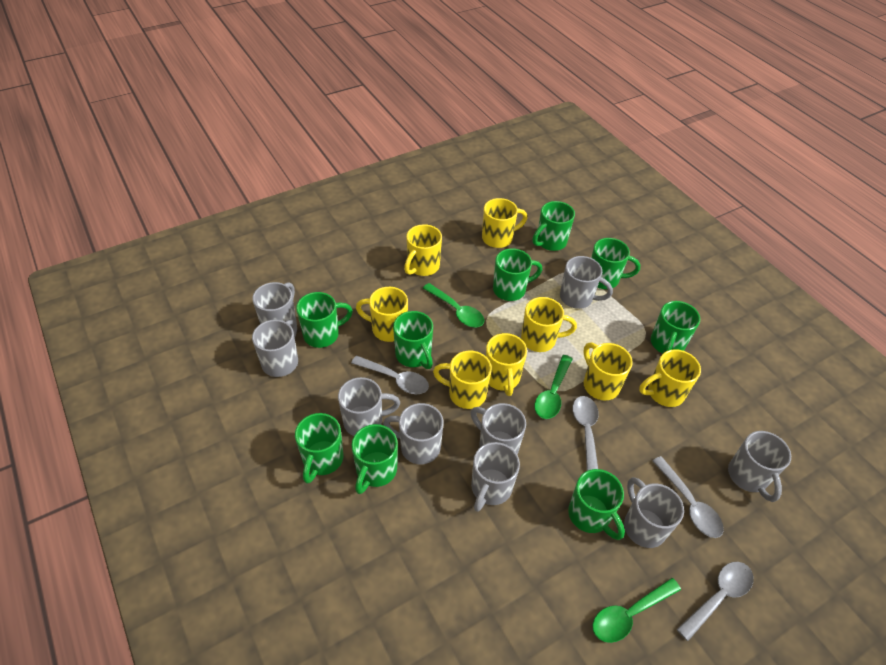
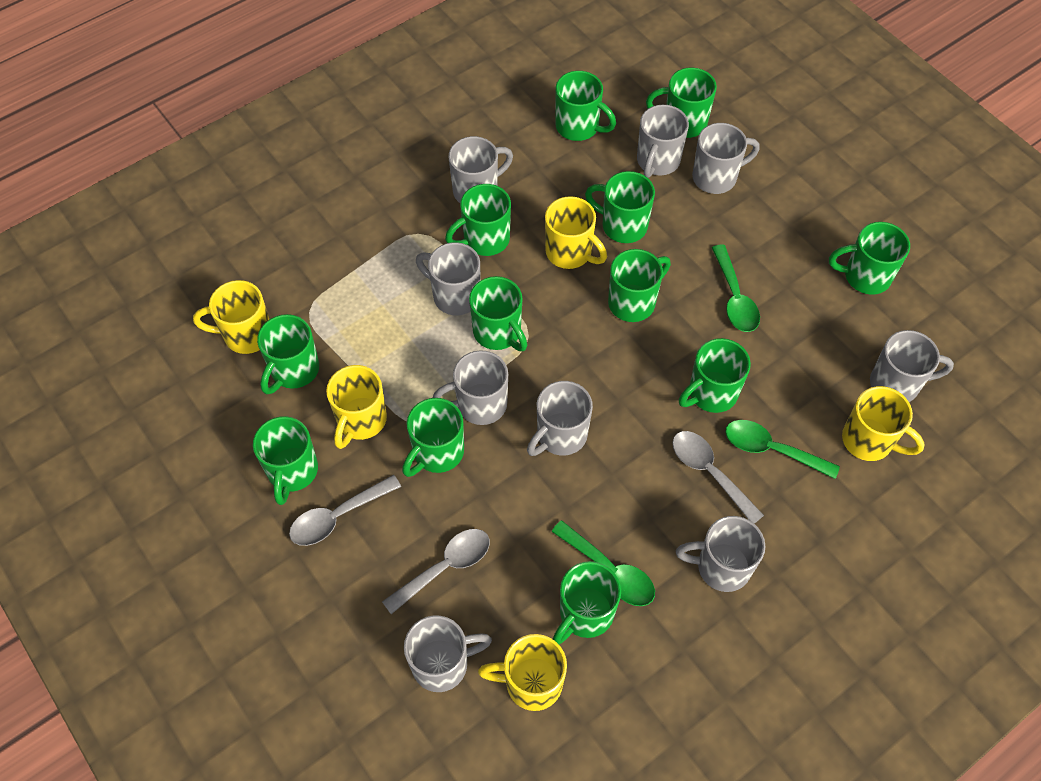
green mug: 9 -> 12
grey spoon: 4 -> 3
yellow mug: 8 -> 5

